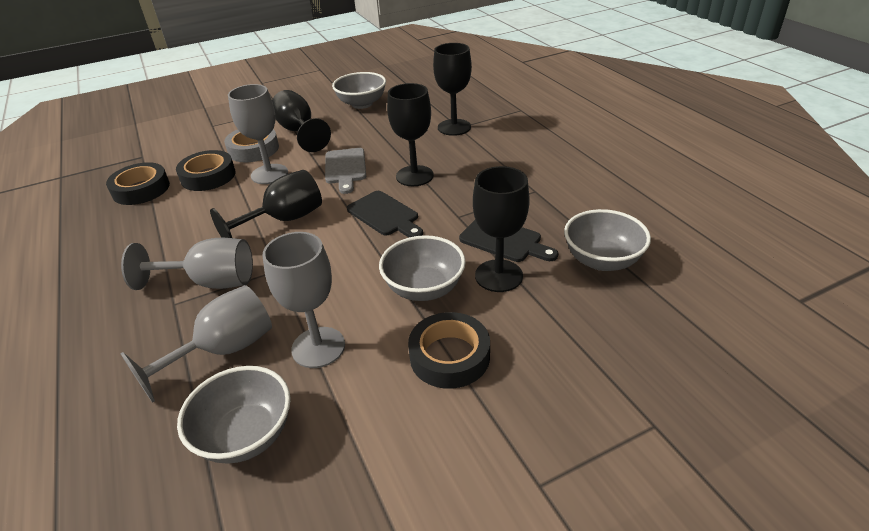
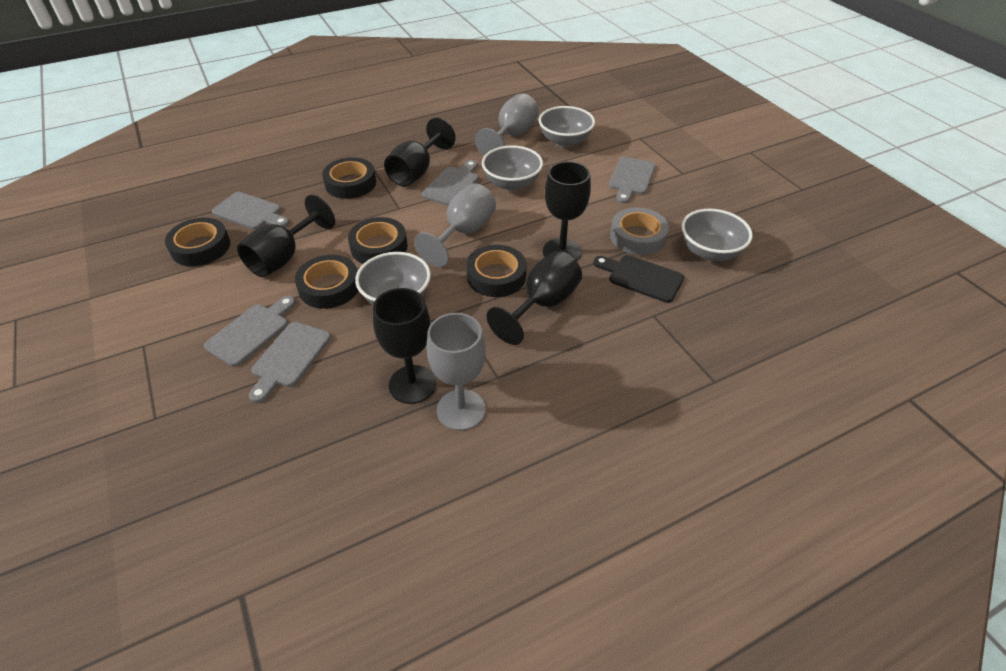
black cutting board: 2 -> 1
black tape: 3 -> 5
grey cutting board: 1 -> 5
grey goblet: 4 -> 3

